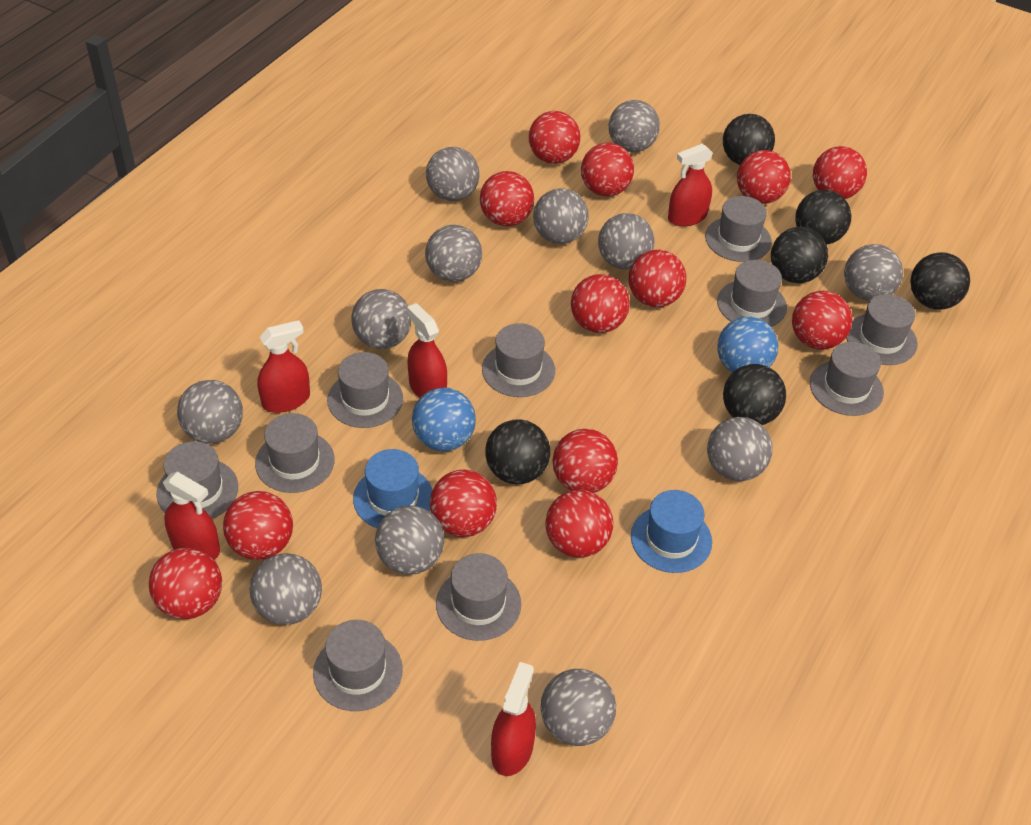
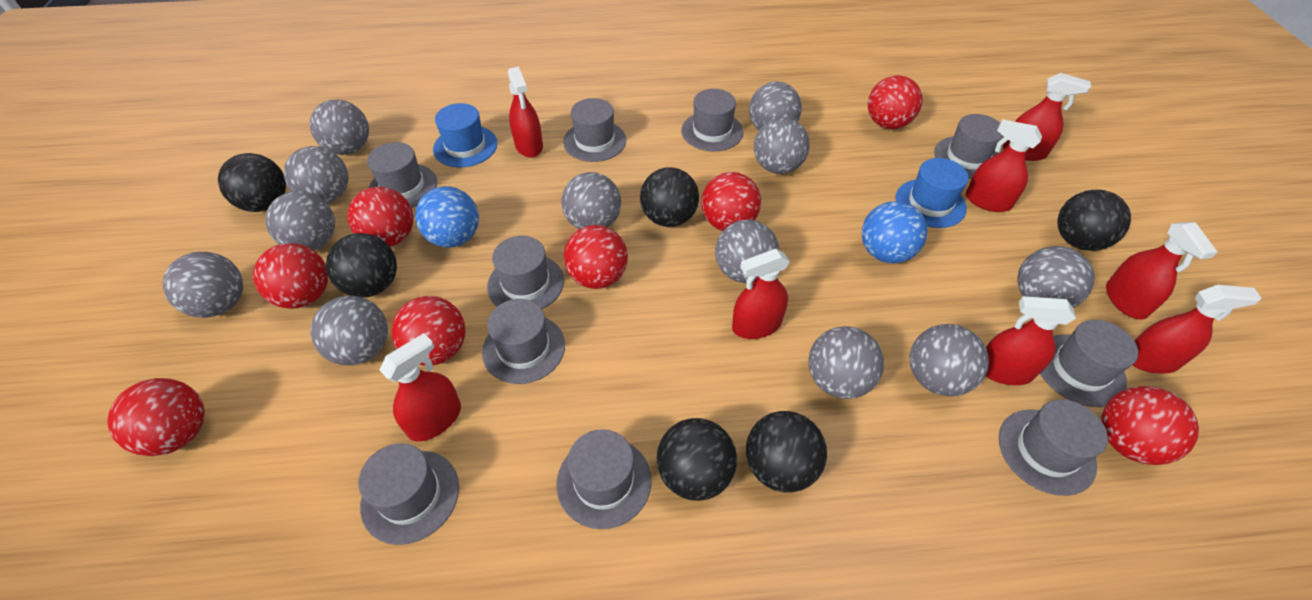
red ball: 13 -> 8
red spray bottle: 5 -> 8

